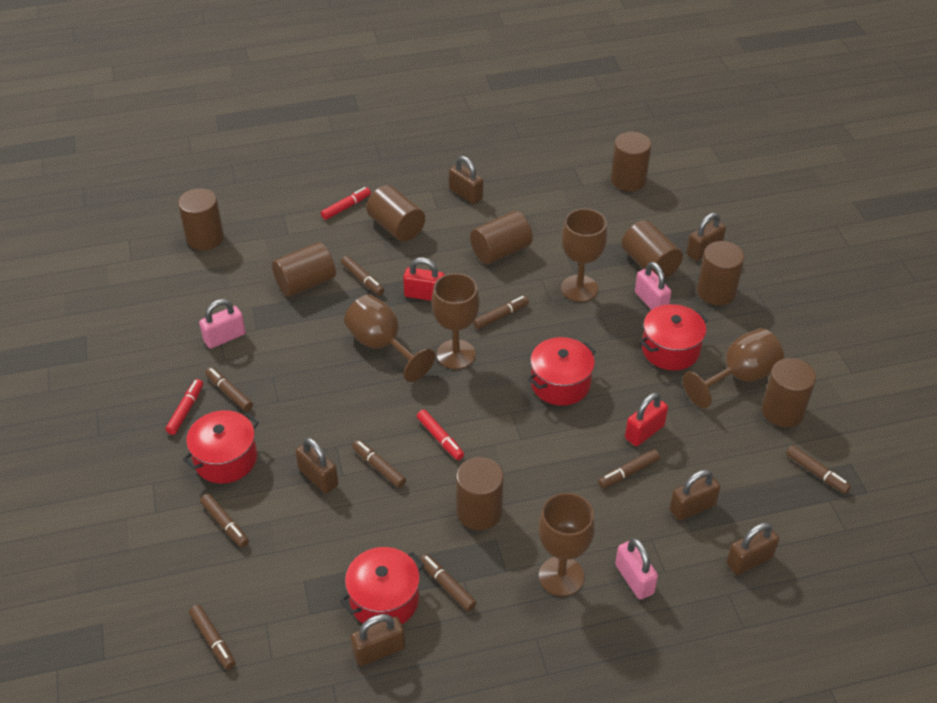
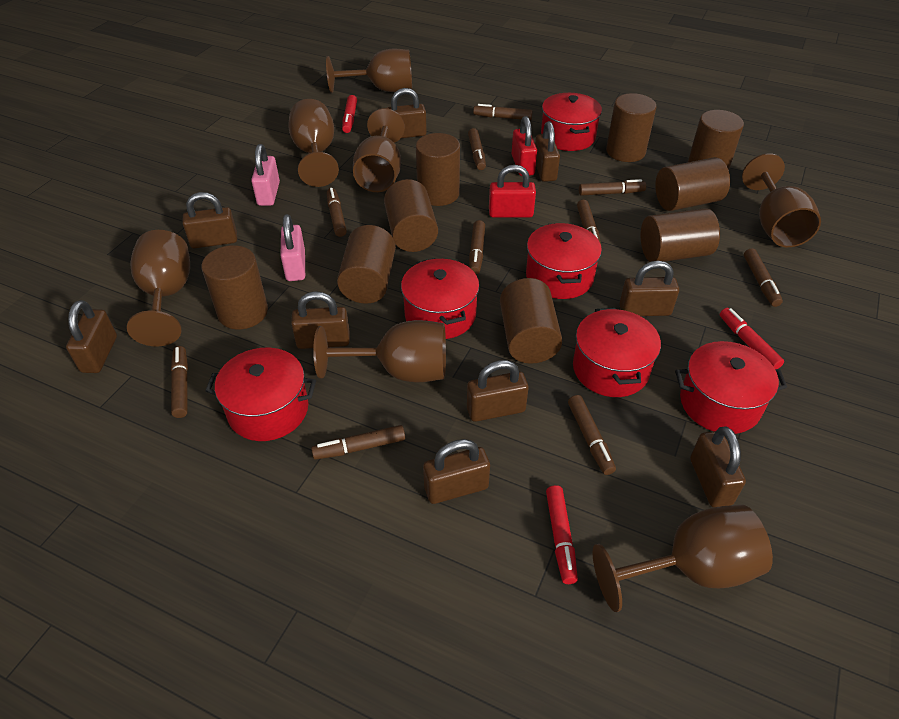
brown goblet: 5 -> 7
brown marker: 9 -> 10
brown padlock: 6 -> 9
pink padlock: 3 -> 2
red pot: 4 -> 6

